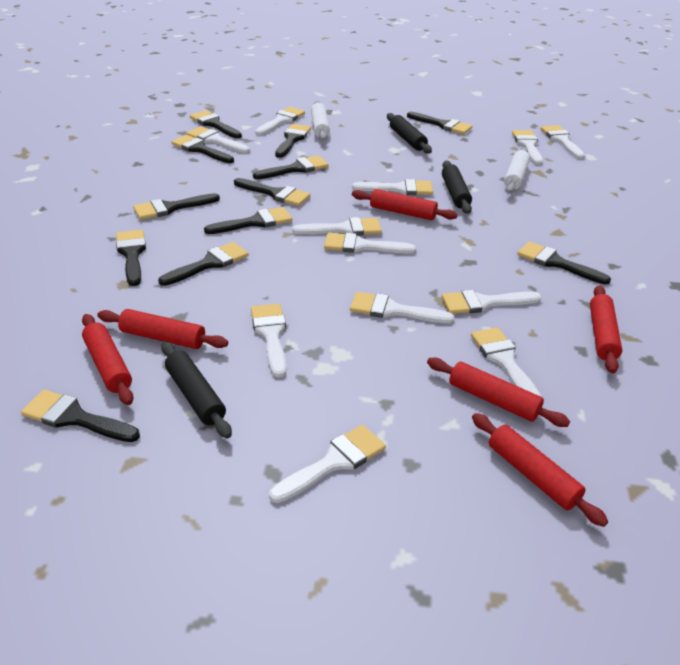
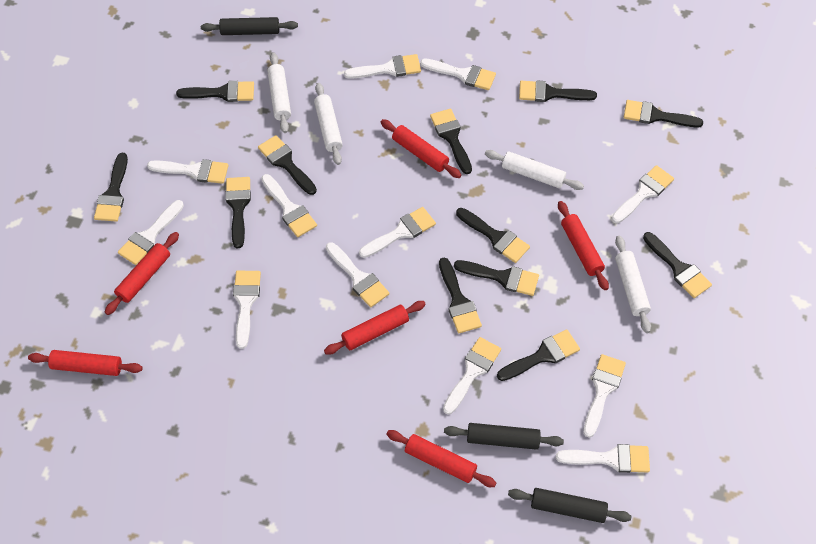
white rolling pin: 2 -> 4

